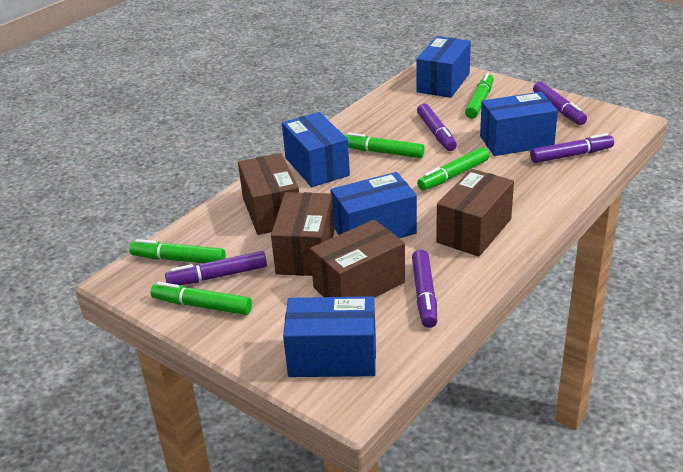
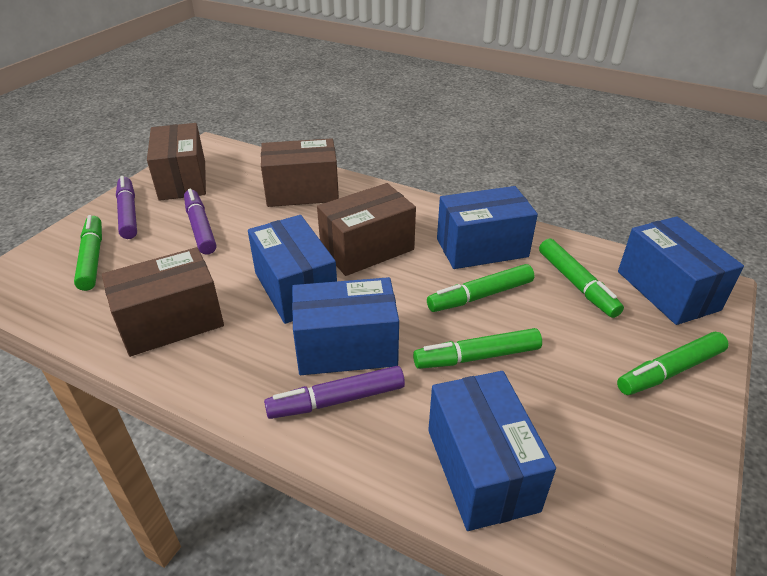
purple marker: 5 -> 3

